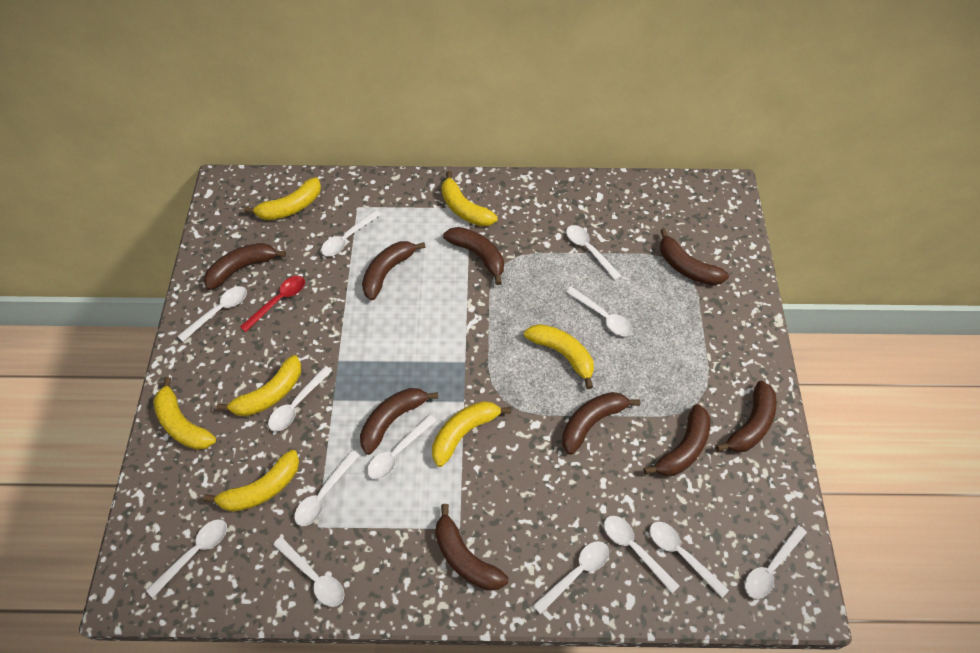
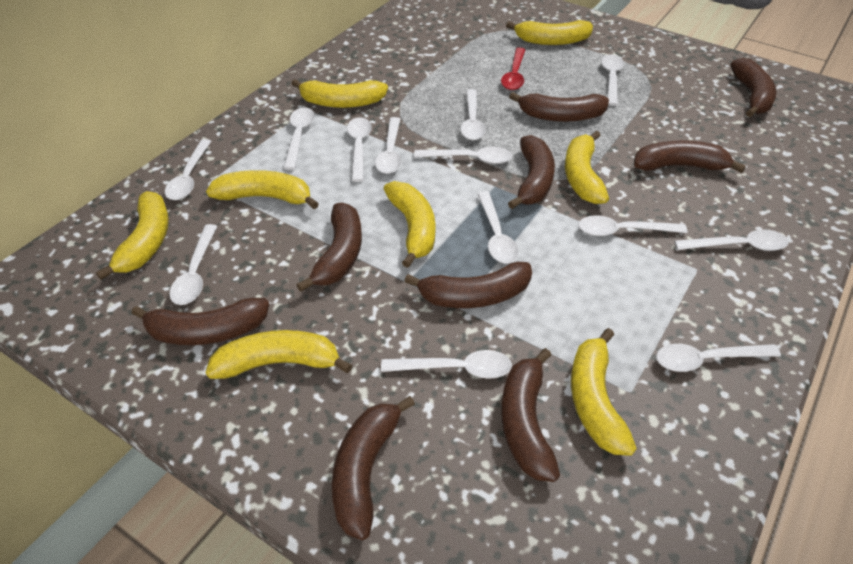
yellow banana: 7 -> 8

